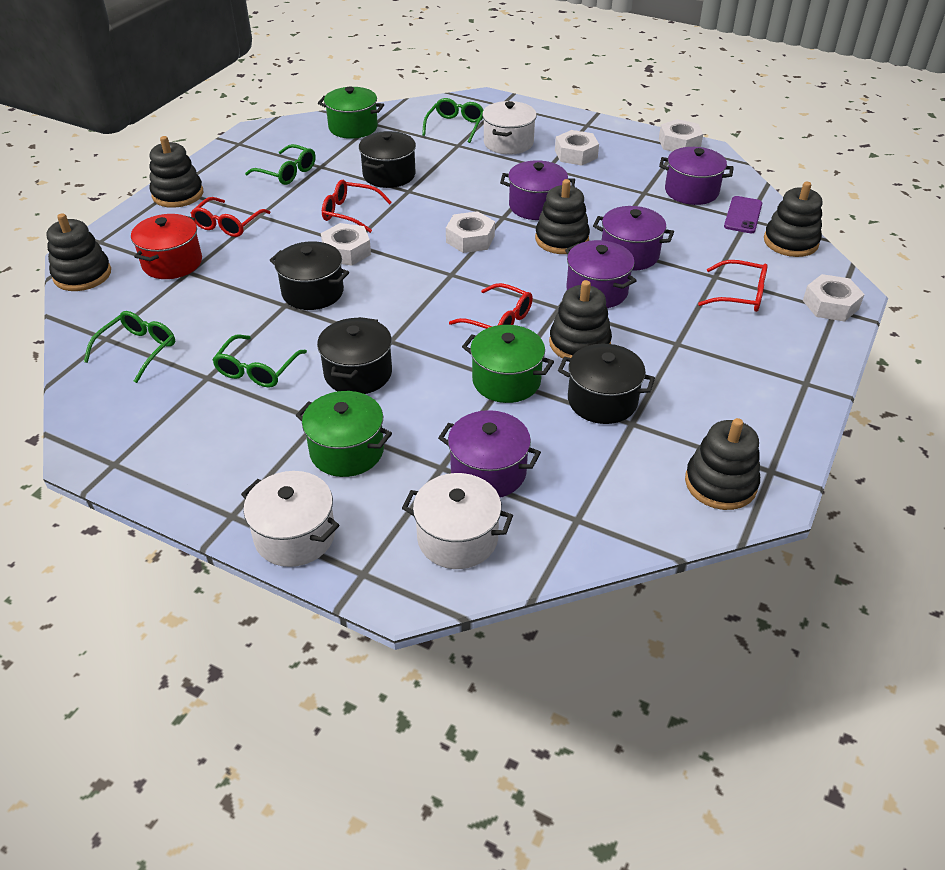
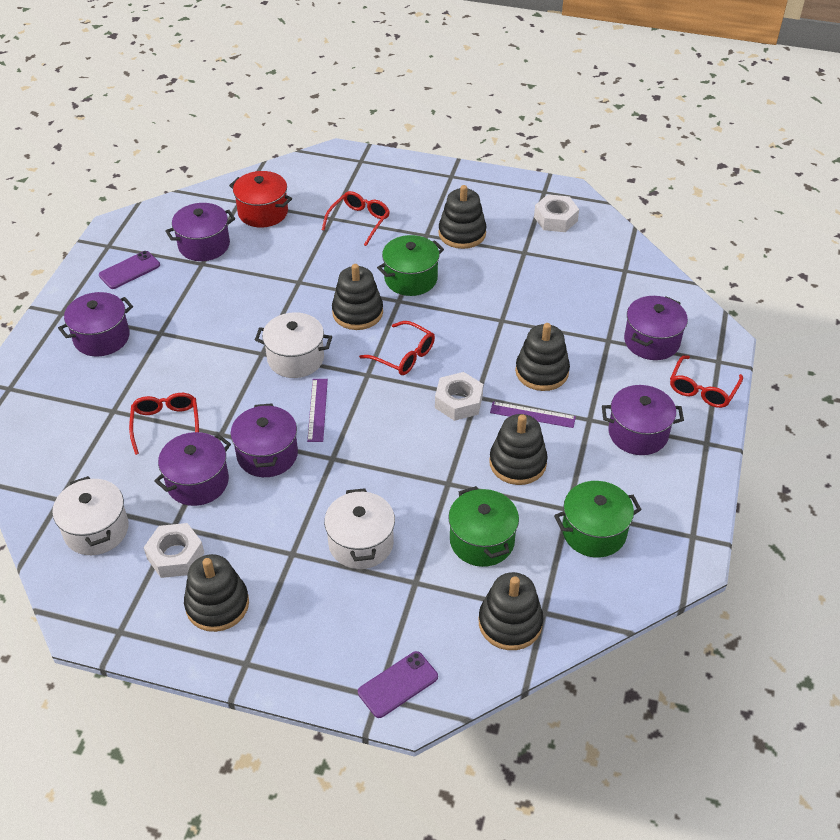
black pot: 4 -> 0
green glasses: 4 -> 0
purple phone: 1 -> 2
purple pot: 5 -> 6
purple ruler: 0 -> 2
white nut: 5 -> 3

